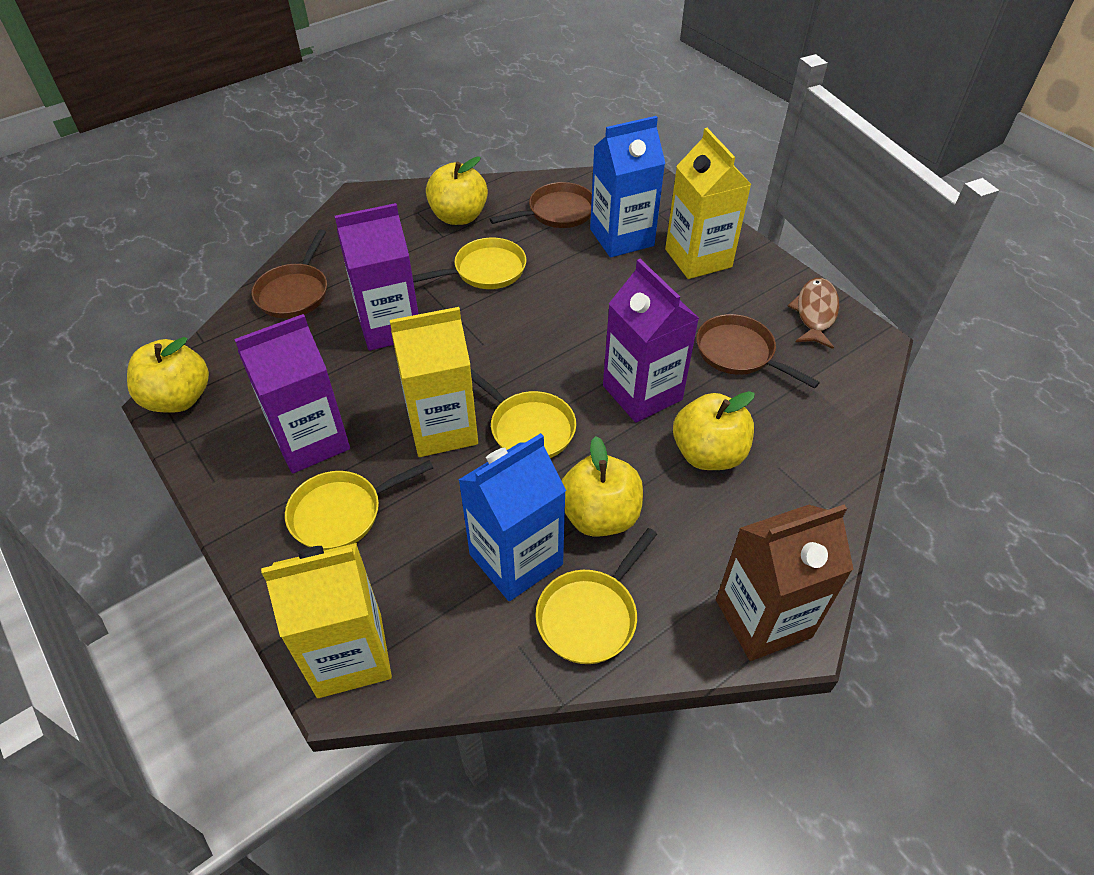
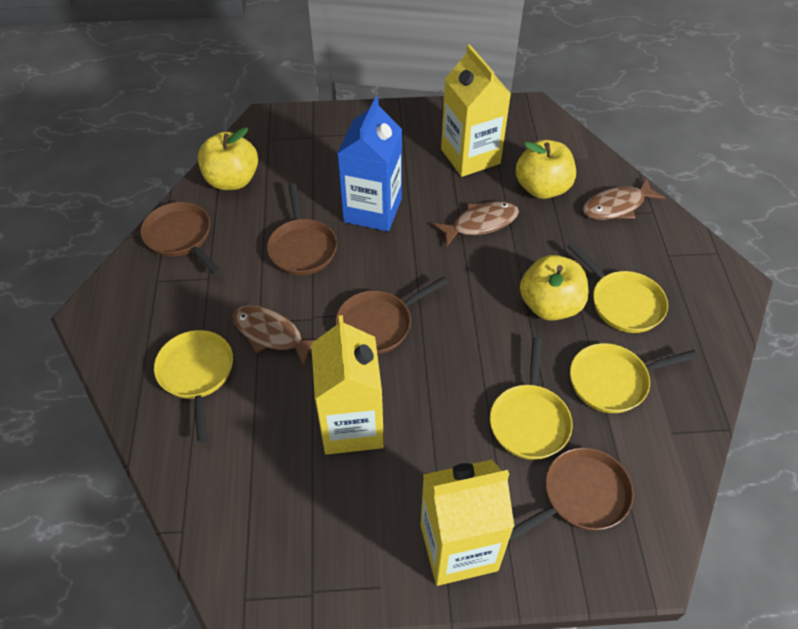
blue carton: 2 -> 1
brown carton: 1 -> 0
brown fish: 1 -> 3
brown pan: 3 -> 4
purple carton: 3 -> 0
yellow apple: 4 -> 3

